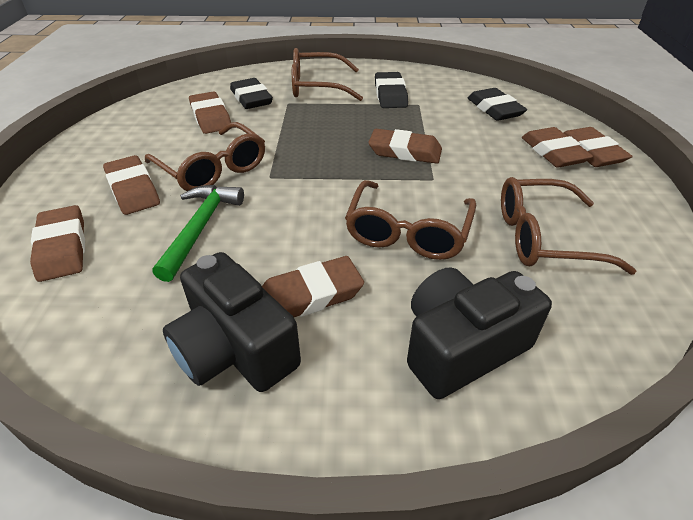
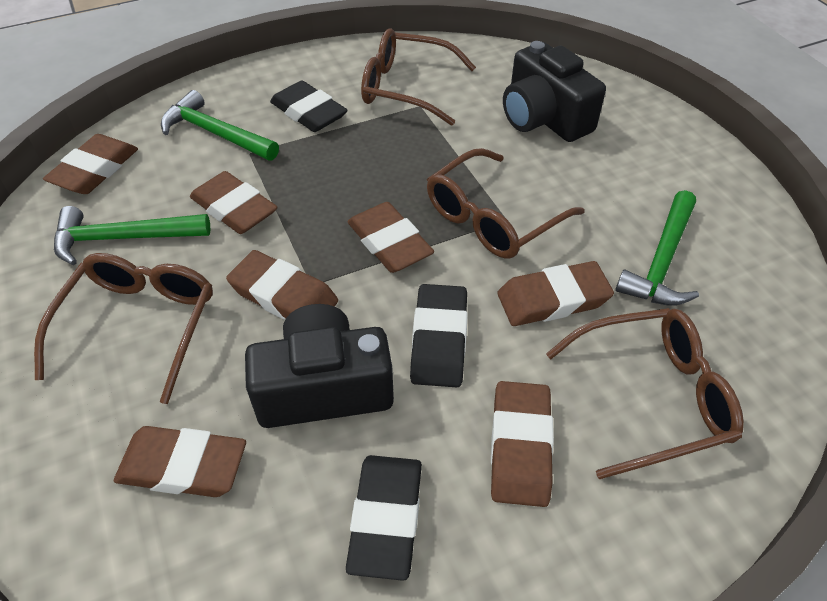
green hammer: 1 -> 3

